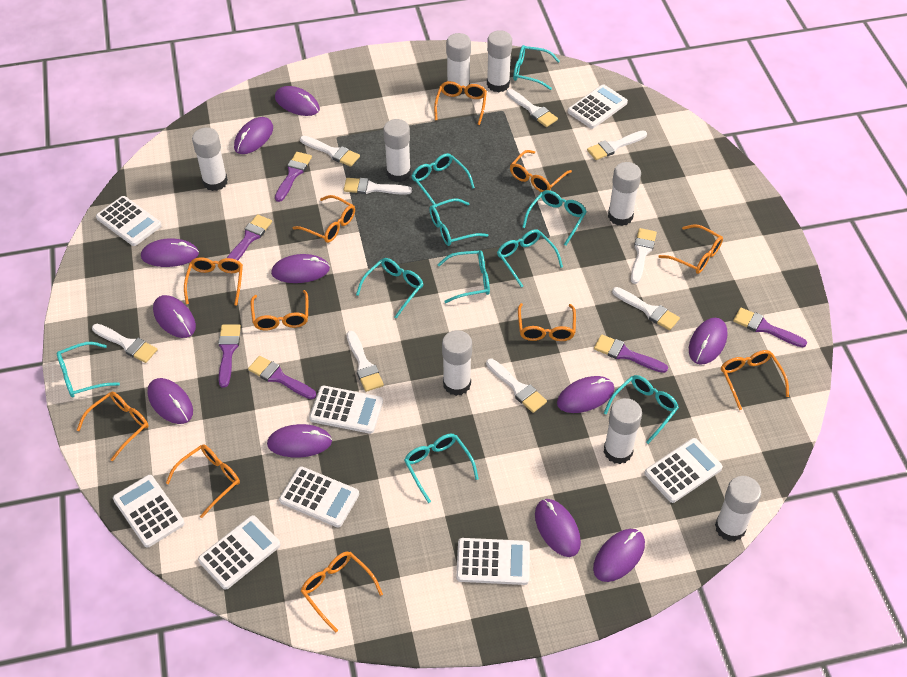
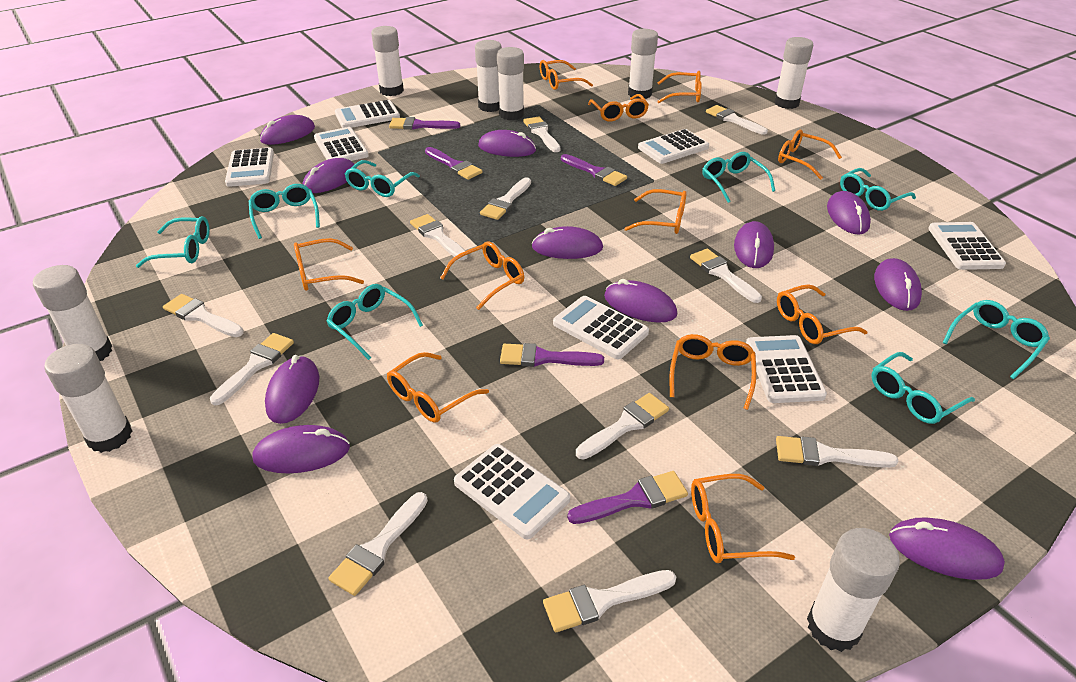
purple brush: 6 -> 5
turquoise glasses: 10 -> 8
white brush: 9 -> 11

